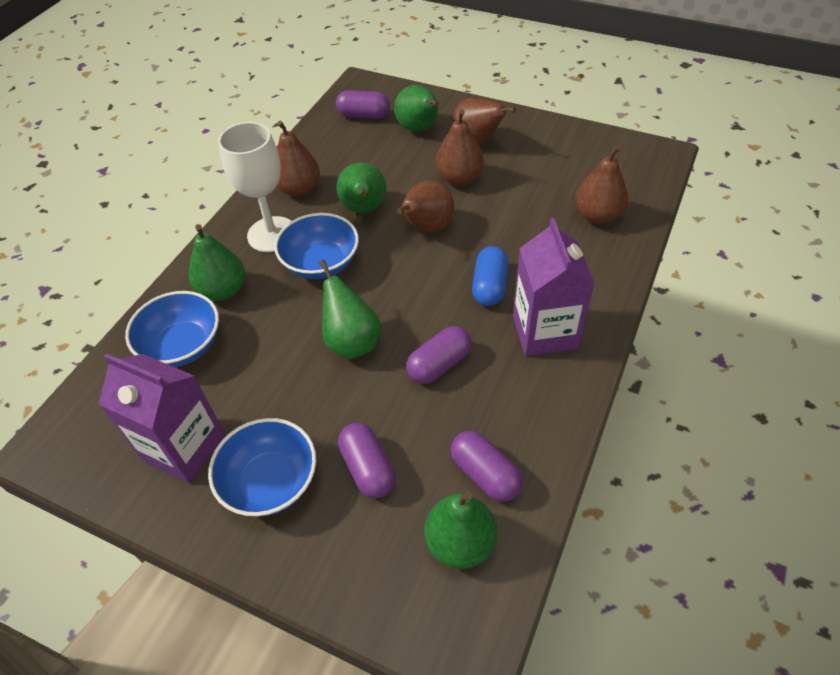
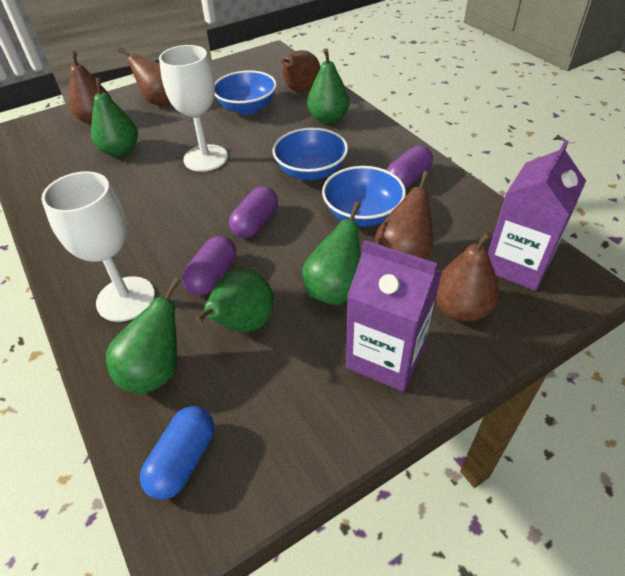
purple capsule: 4 -> 3
white goblet: 1 -> 2

